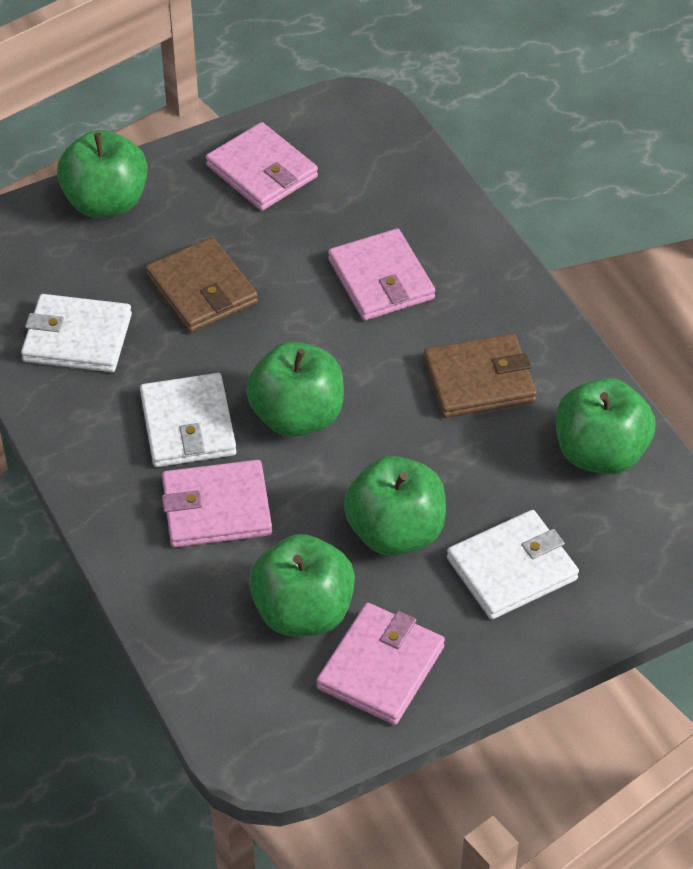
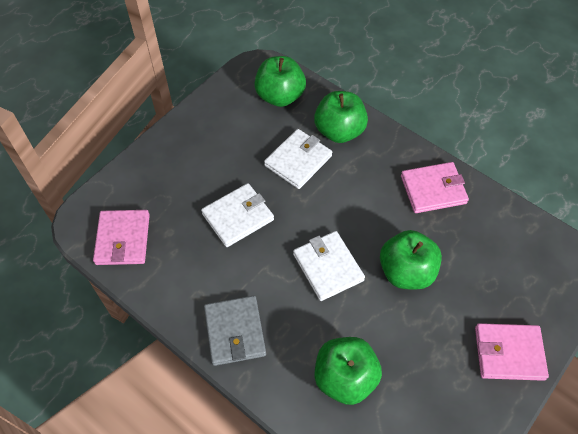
brown wallet: 2 -> 0
green apple: 5 -> 4
grey wallet: 0 -> 1
pink wallet: 4 -> 3

